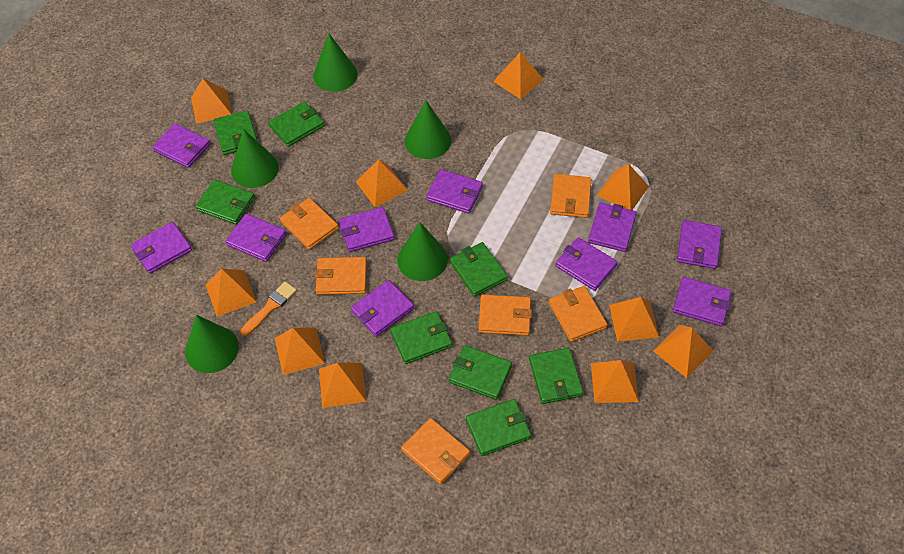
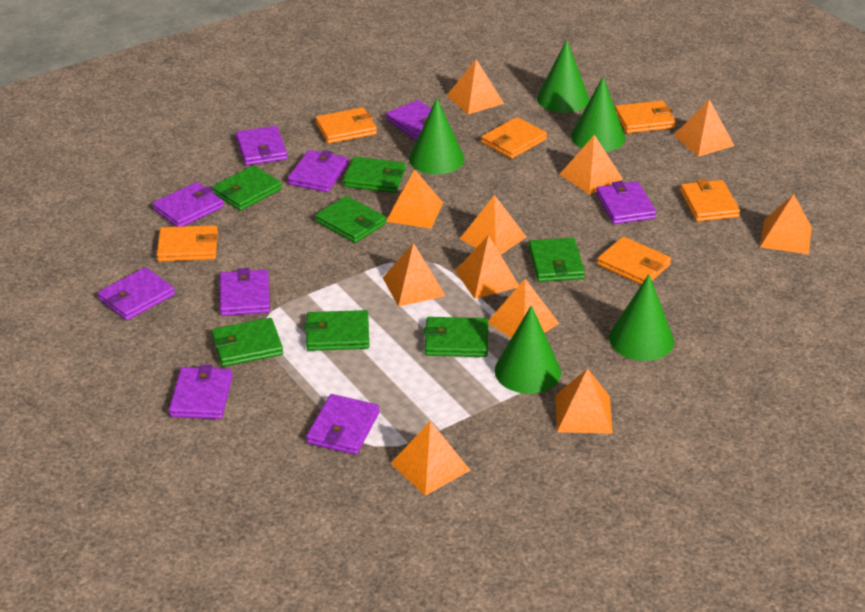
green wallet: 8 -> 7
orange brush: 1 -> 0
orange pyramid: 10 -> 11
purple wallet: 10 -> 9

